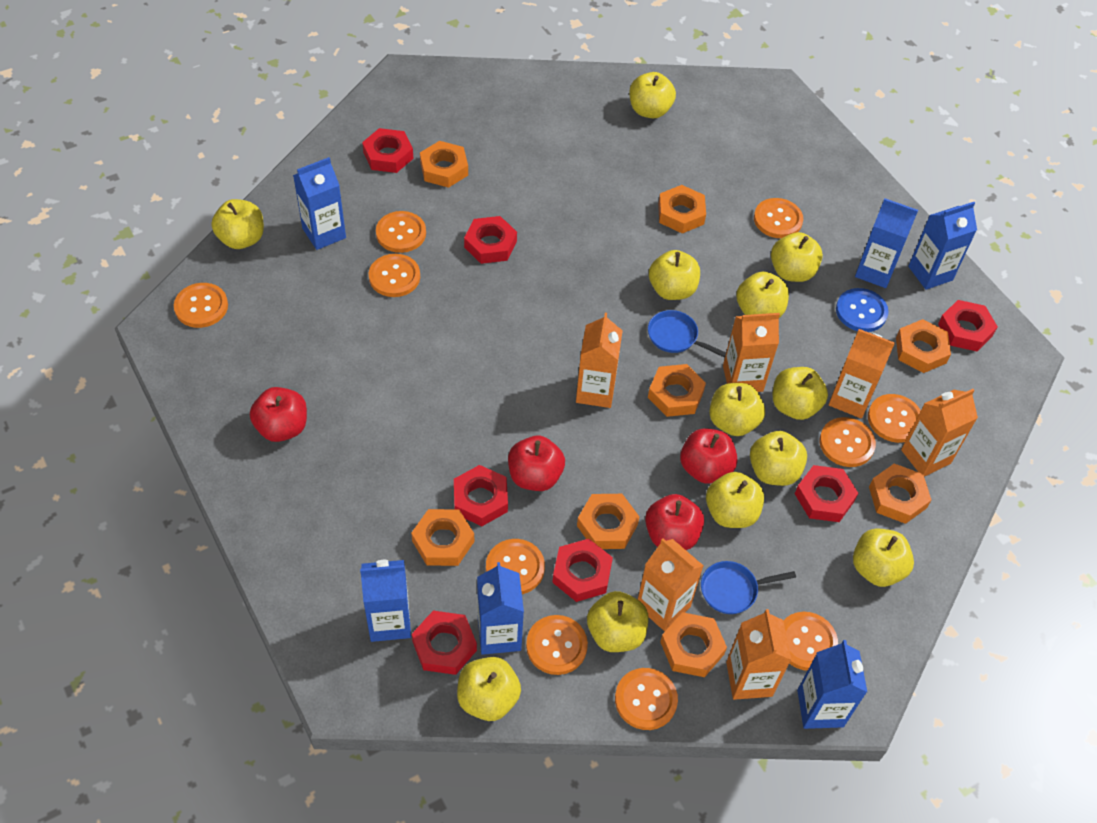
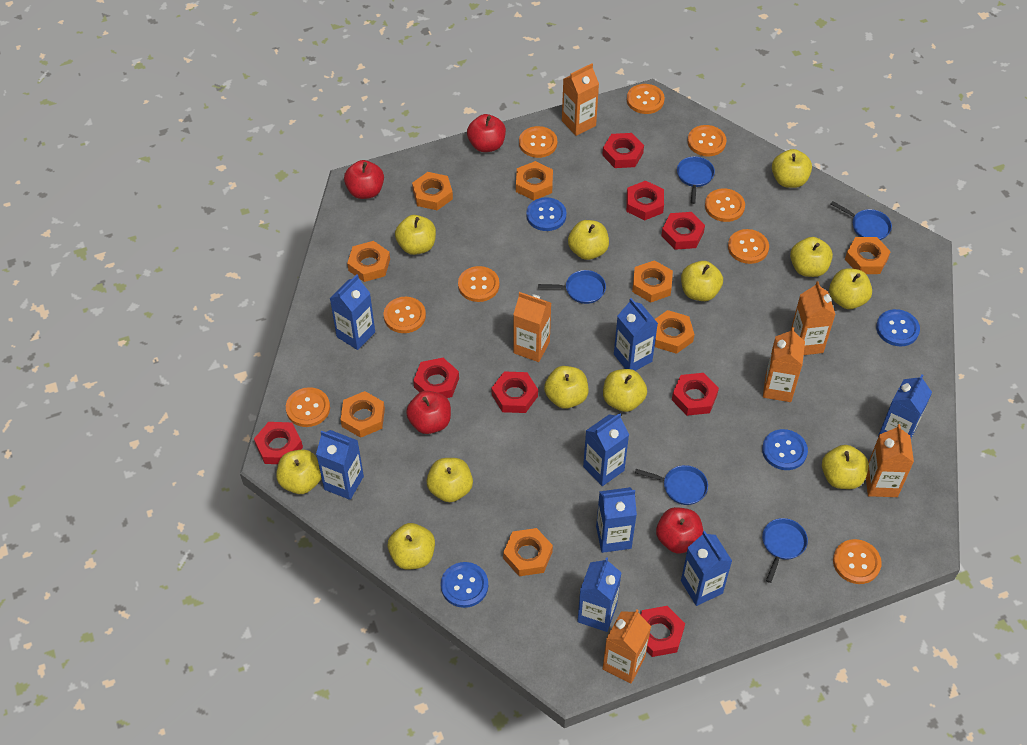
blue button: 1 -> 4
blue carton: 6 -> 8
blue pan: 2 -> 5
orange button: 10 -> 9
red nut: 7 -> 8

